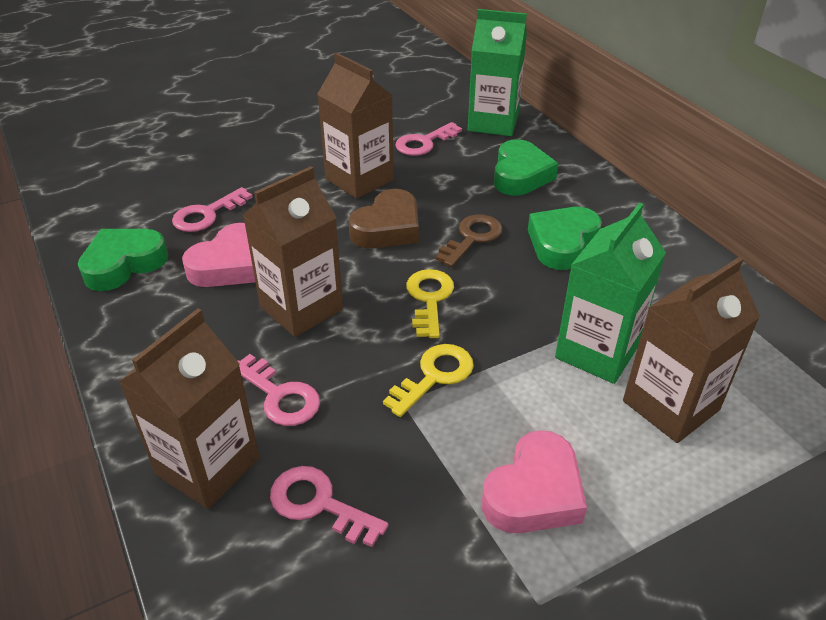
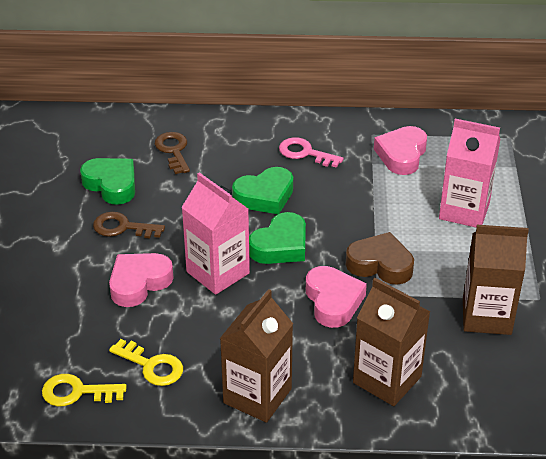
brown carton: 4 -> 3
brown key: 1 -> 2
green carton: 2 -> 0
pink carton: 0 -> 2
pink heart: 2 -> 3
pink key: 4 -> 1

